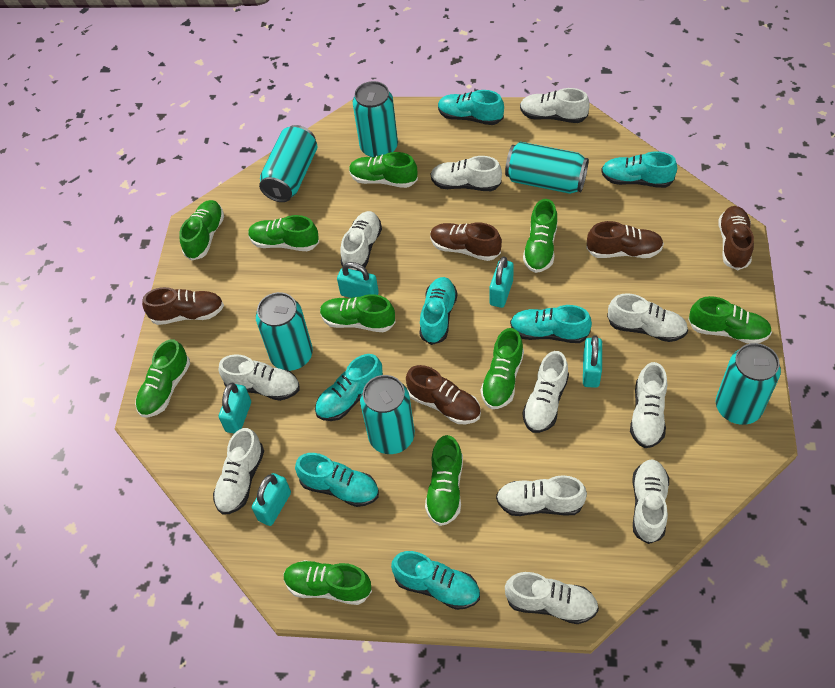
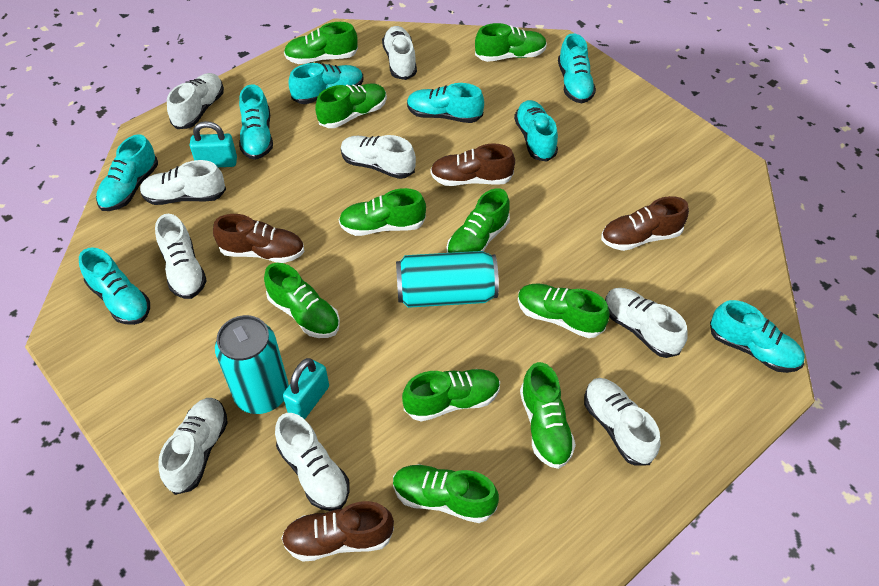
brown shoe: 5 -> 4
turquoise can: 6 -> 2
turquoise padlock: 5 -> 2
turquoise shoe: 7 -> 8
white shoe: 11 -> 9

